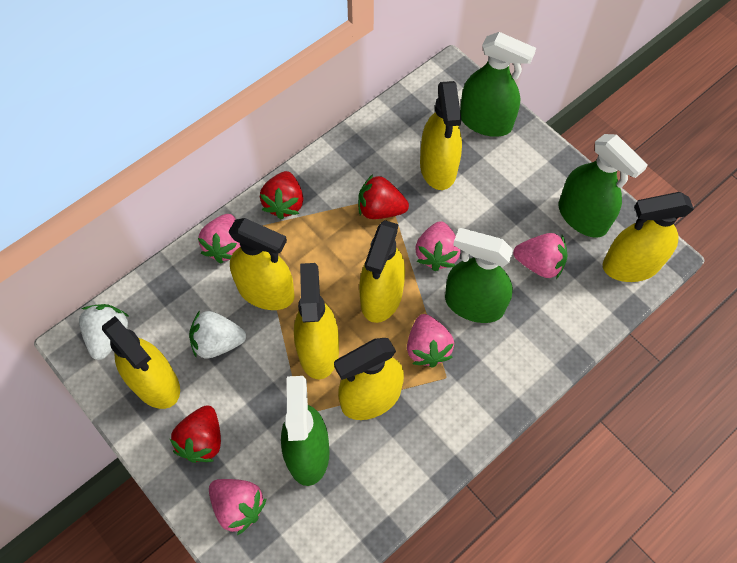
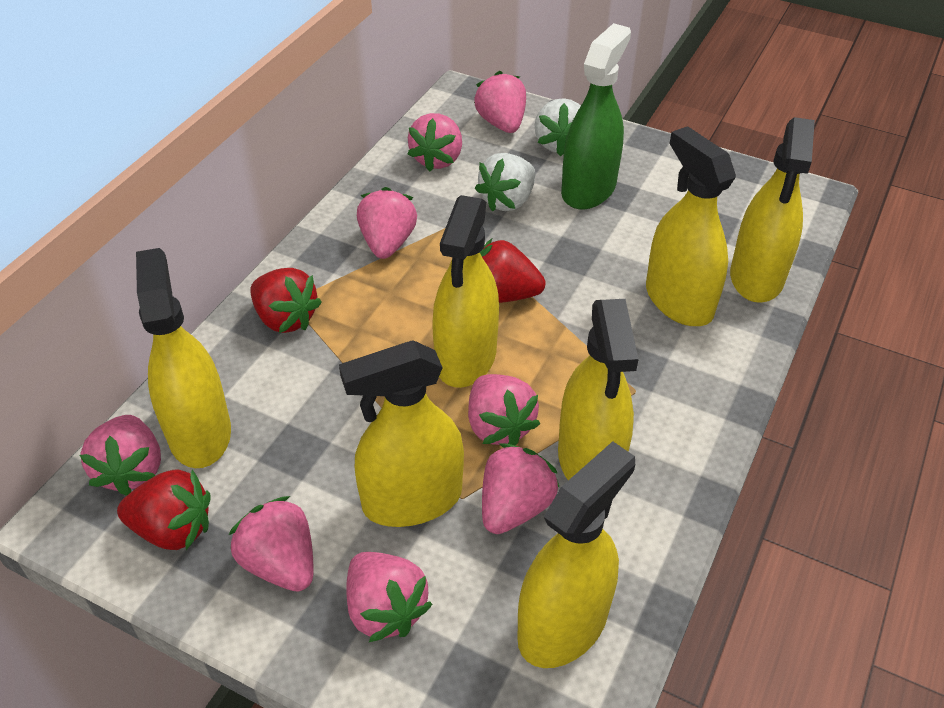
green spray bottle: 4 -> 1
pink strawberry: 5 -> 8

